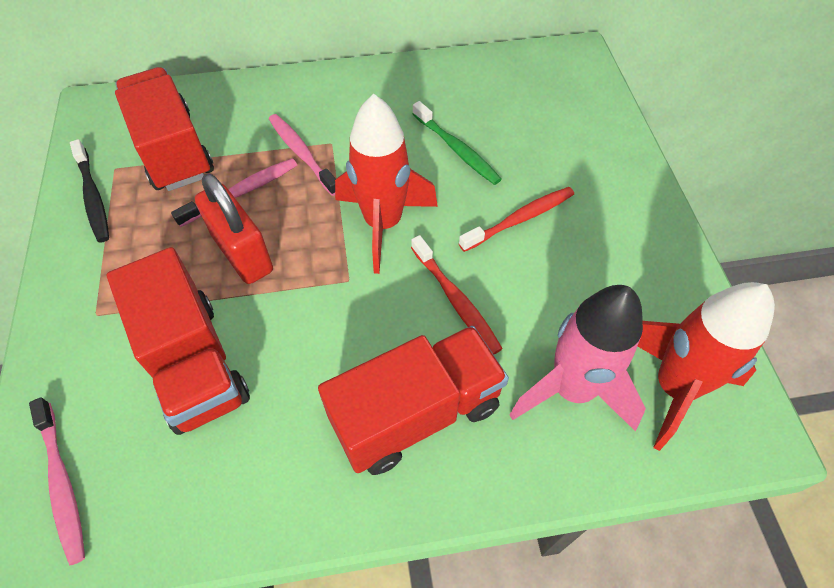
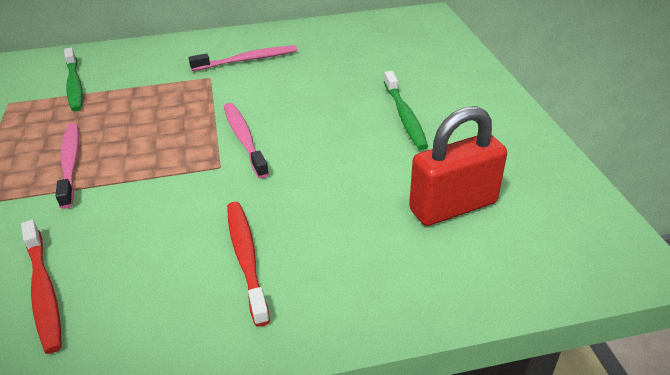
black toothbrush: 1 -> 0
green toothbrush: 1 -> 2
pink rocket: 1 -> 0
red rocket: 2 -> 0
red truck: 3 -> 0

